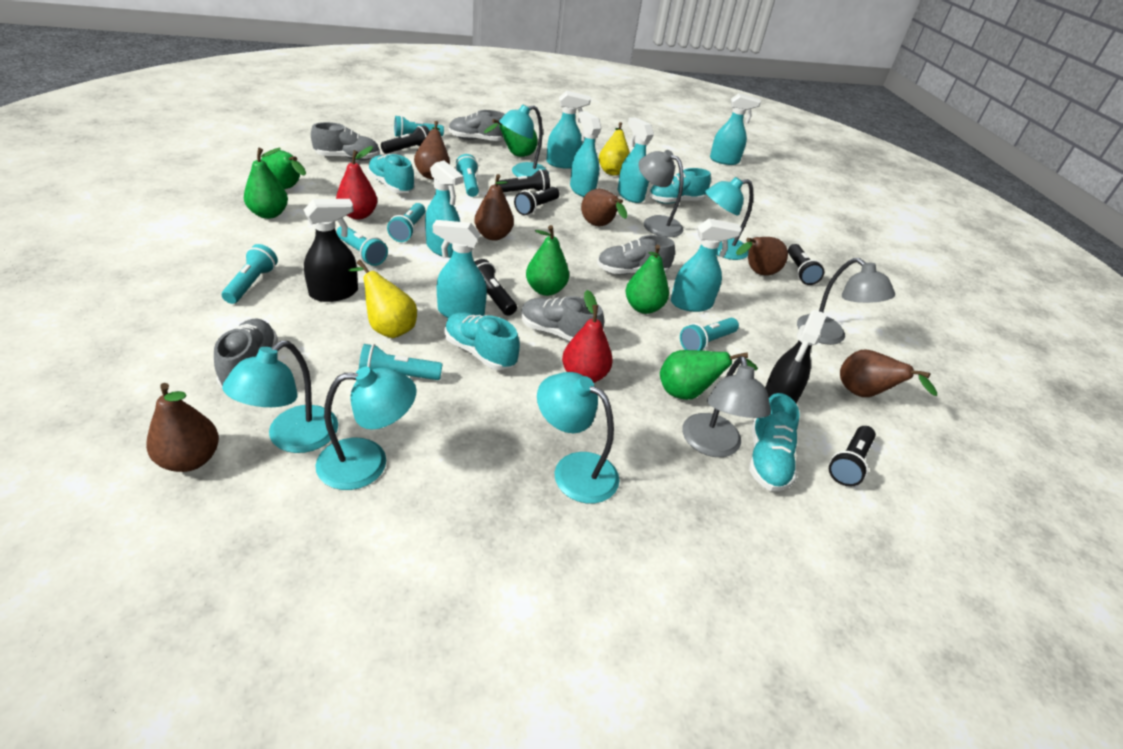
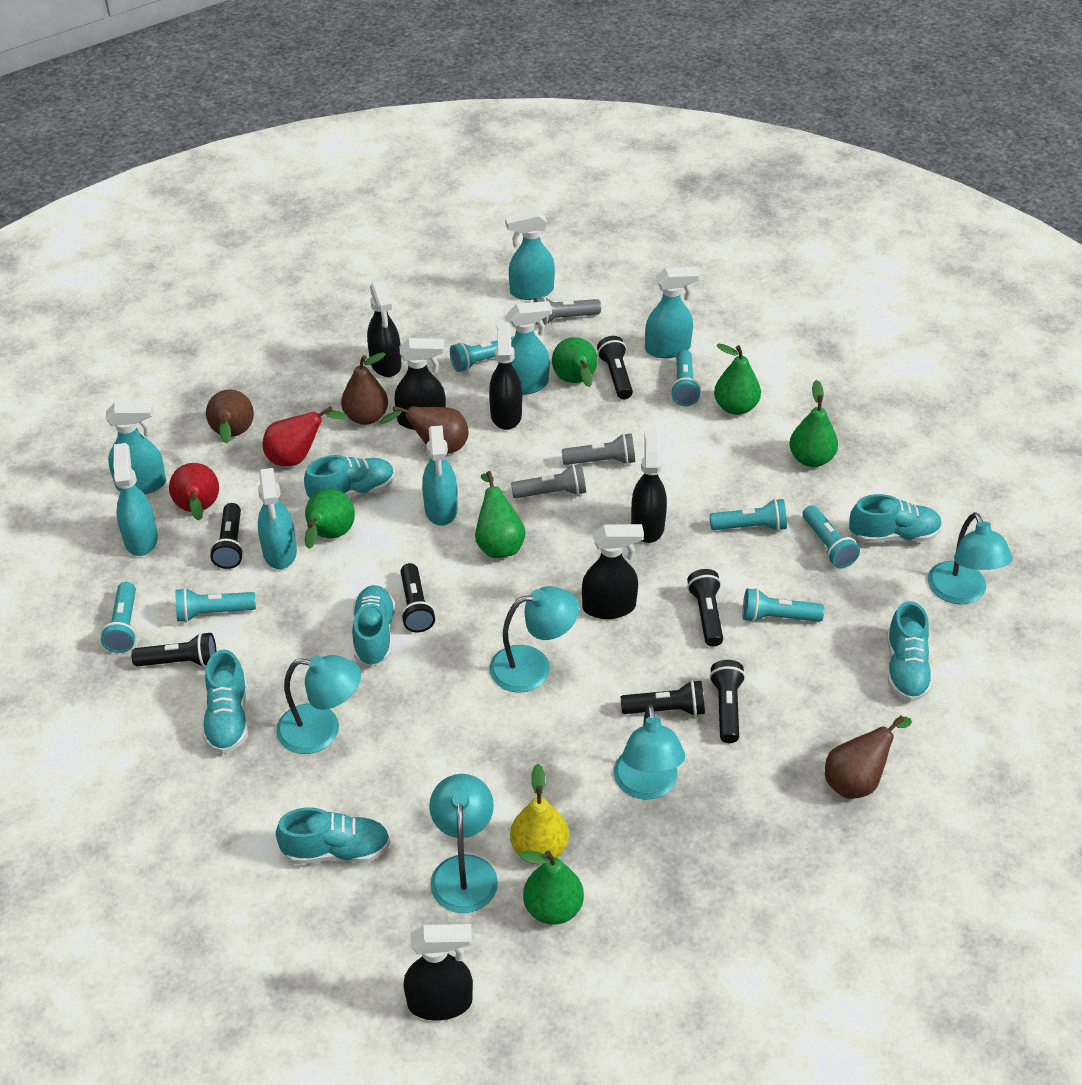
black flashlight: 6 -> 7
black spray bottle: 2 -> 6
brown pear: 6 -> 4
grey flashlight: 0 -> 3
grey lamp: 3 -> 0
grey shoe: 5 -> 0
turquoise shoe: 4 -> 6
yellow pear: 2 -> 1

